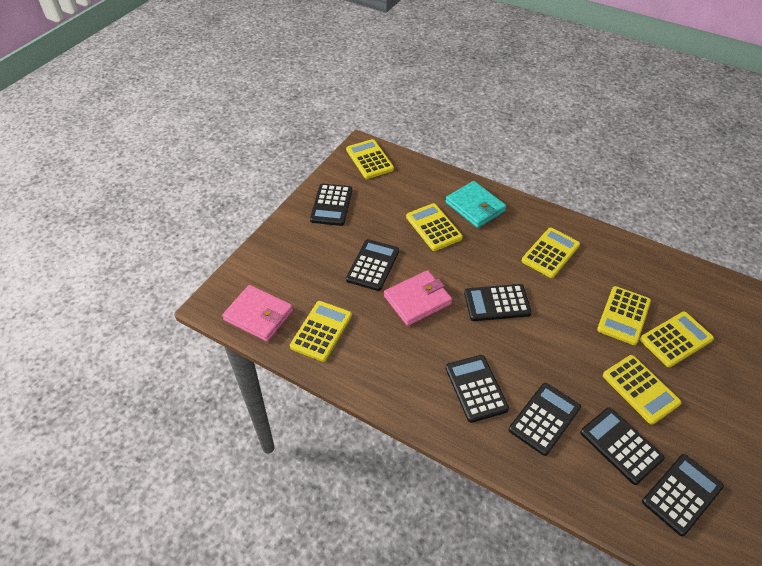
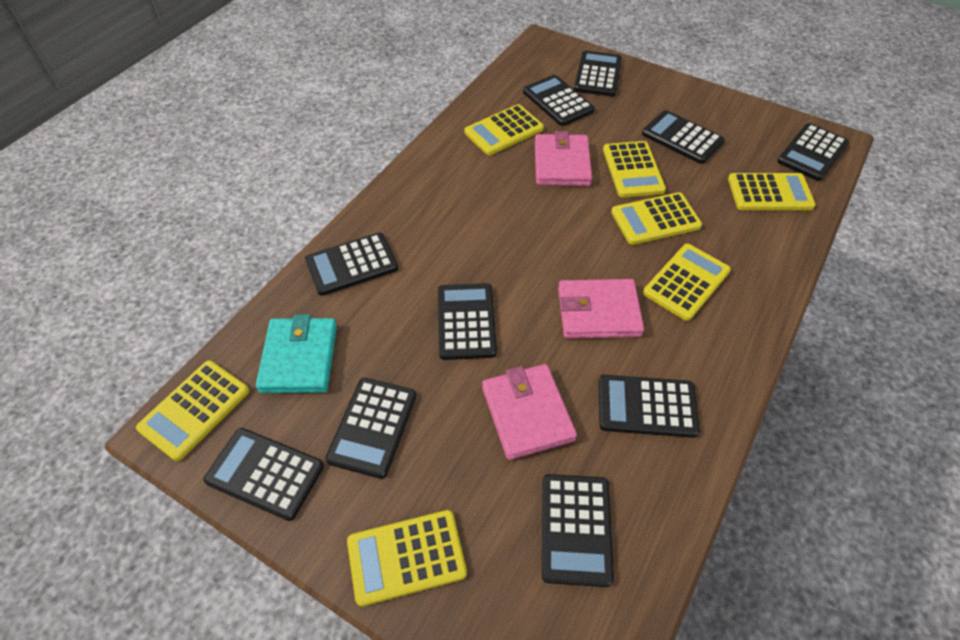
black calculator: 7 -> 10
pink wallet: 2 -> 3

